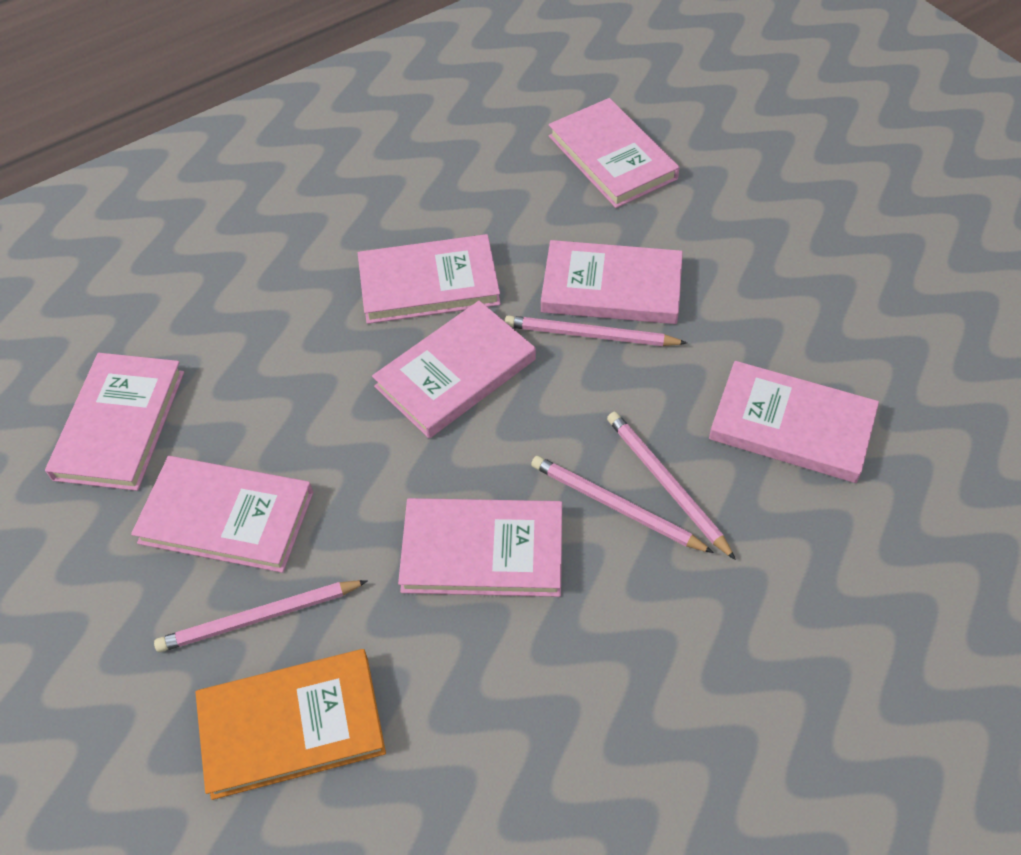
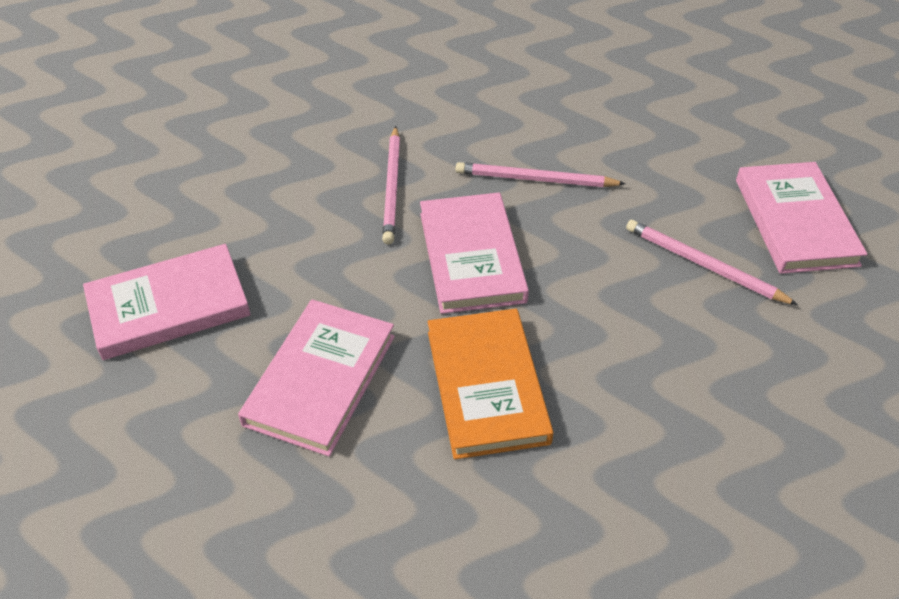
pink book: 8 -> 4
pink pencil: 4 -> 3

